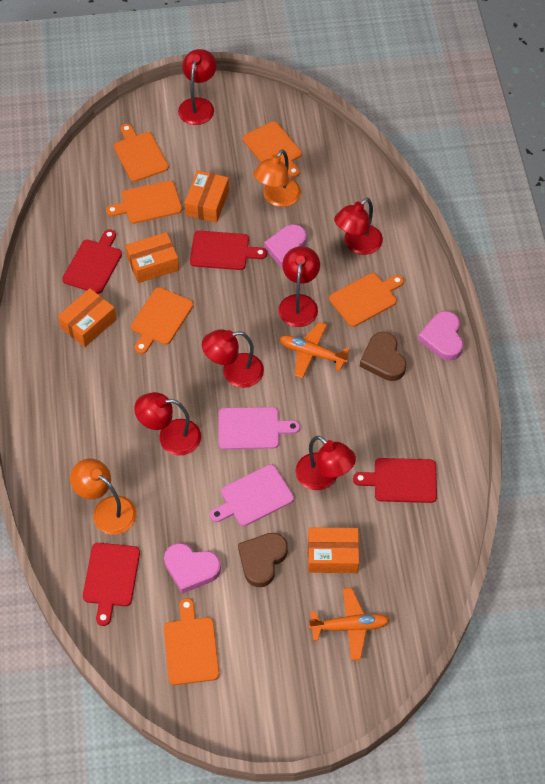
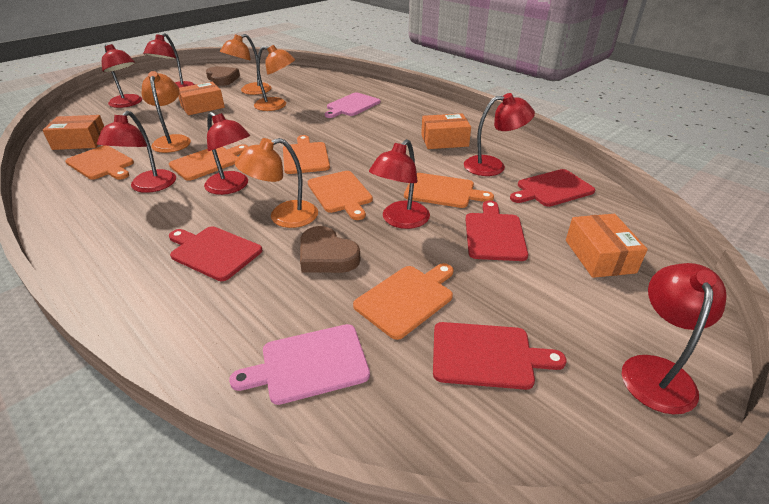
orange lamp: 2 -> 4
orange plane: 2 -> 0
pink heart: 3 -> 0
red lamp: 6 -> 7

